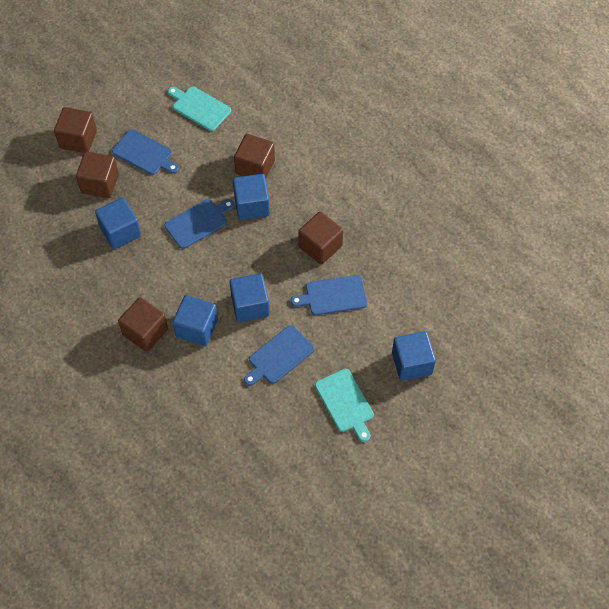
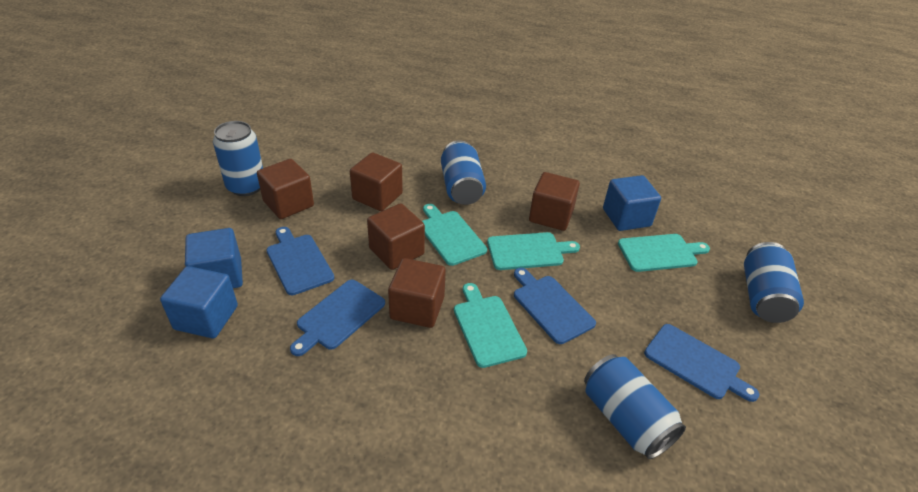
blue can: 0 -> 4
blue cube: 5 -> 3
turquoise cutting board: 2 -> 4

